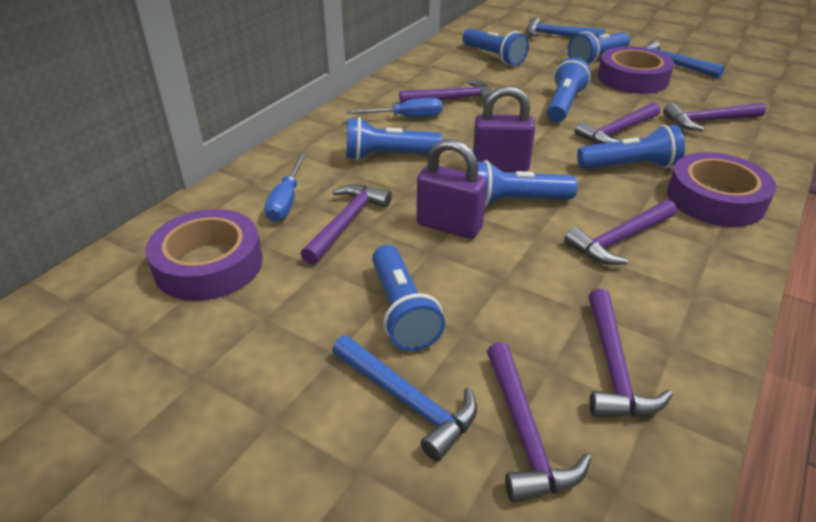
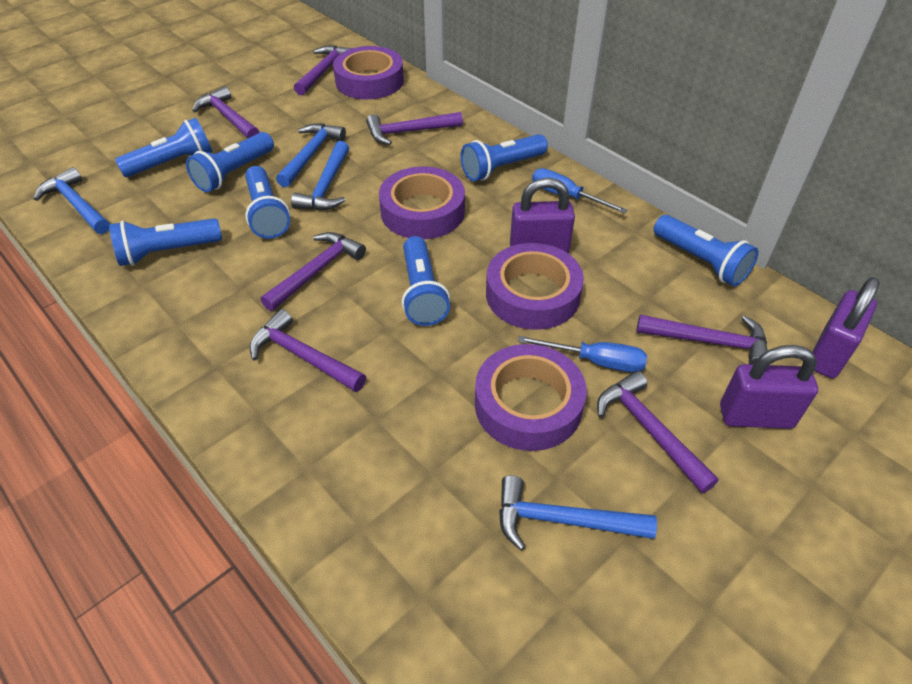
blue hammer: 3 -> 4
purple padlock: 2 -> 3
purple tape: 3 -> 4

